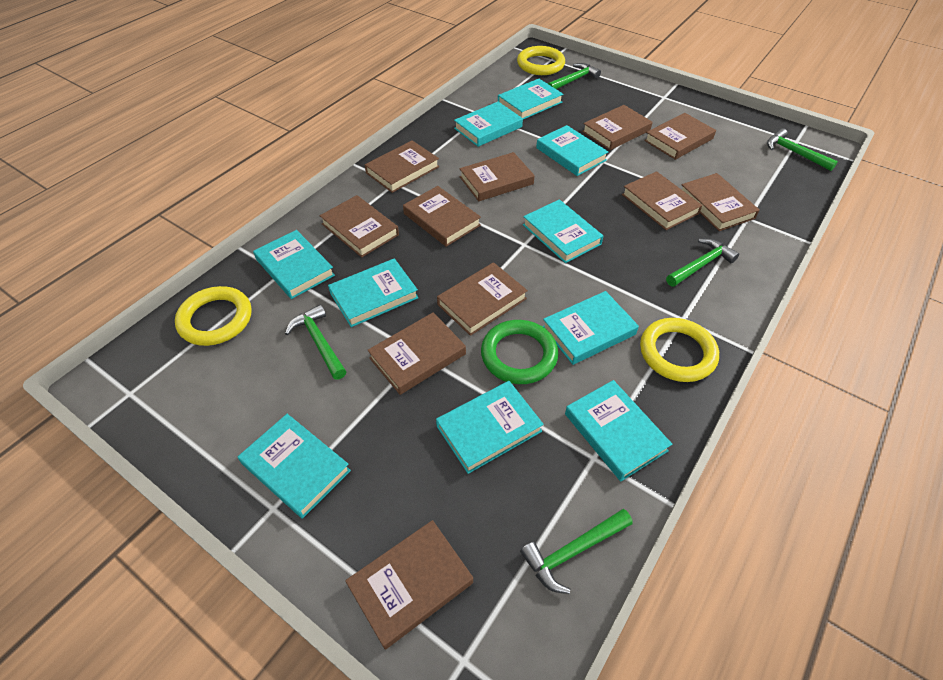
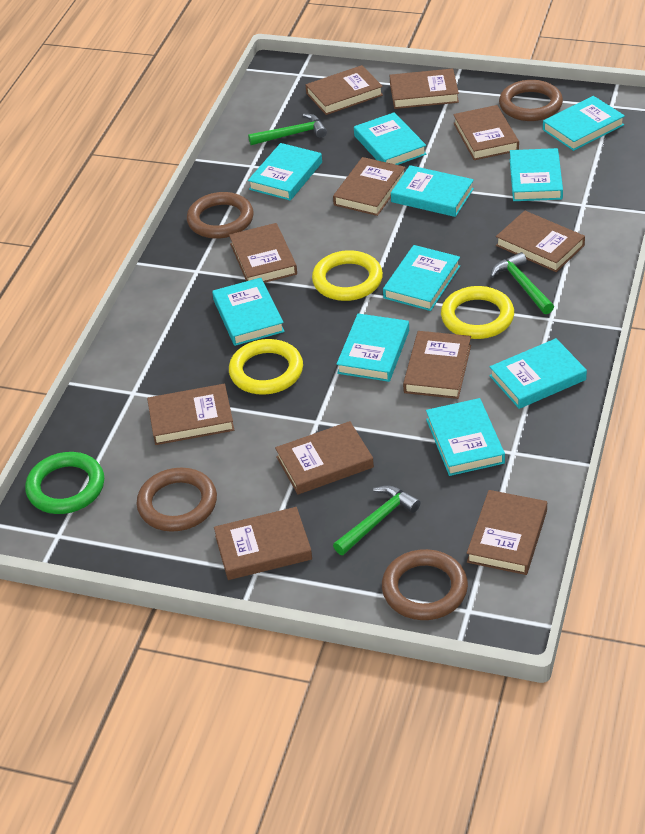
brown ring: 0 -> 4
green hammer: 5 -> 3

